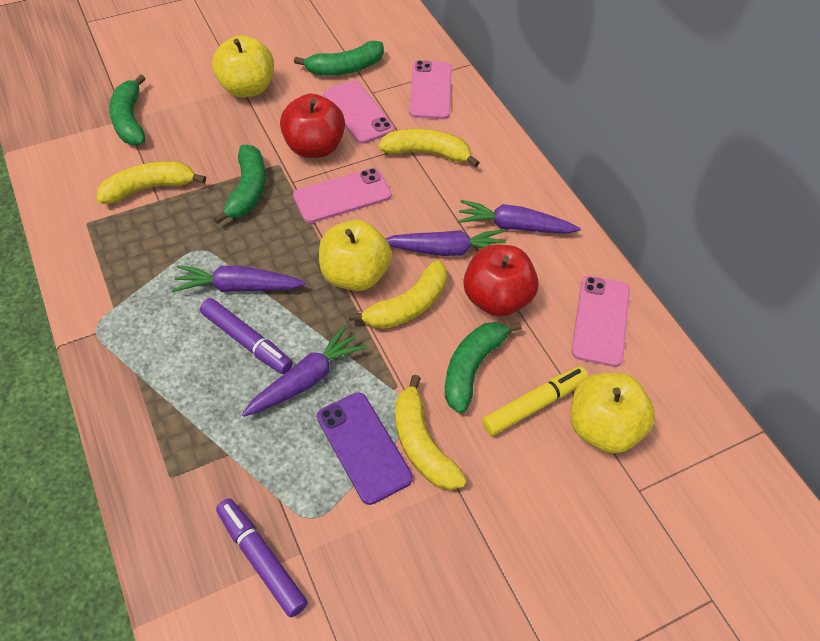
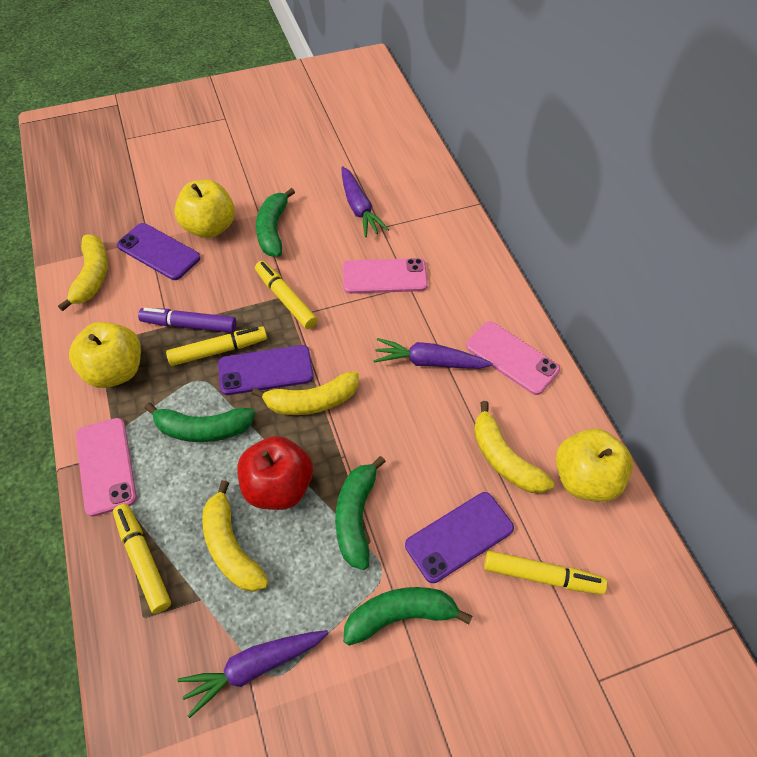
pink phone: 4 -> 3
purple carrot: 4 -> 3
purple marker: 2 -> 1
purple phone: 1 -> 3
red apple: 2 -> 1
yellow marker: 1 -> 4

